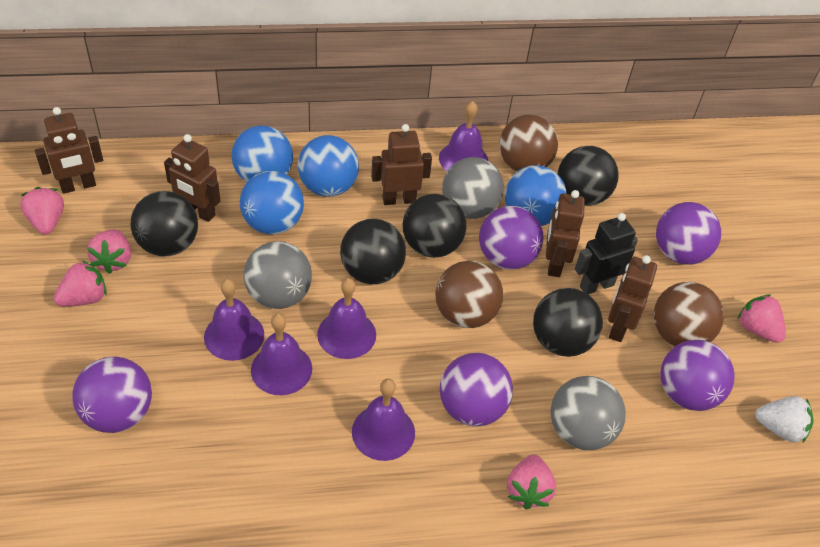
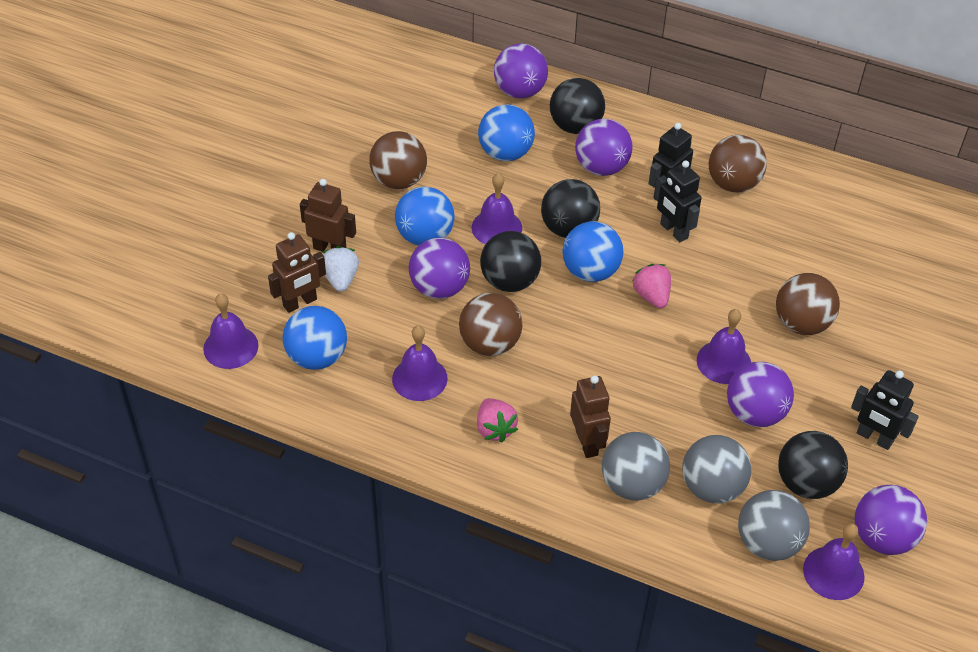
black ball: 5 -> 4
black robot: 1 -> 3
brown ball: 3 -> 4
brown robot: 5 -> 3
pink strawberry: 5 -> 2

